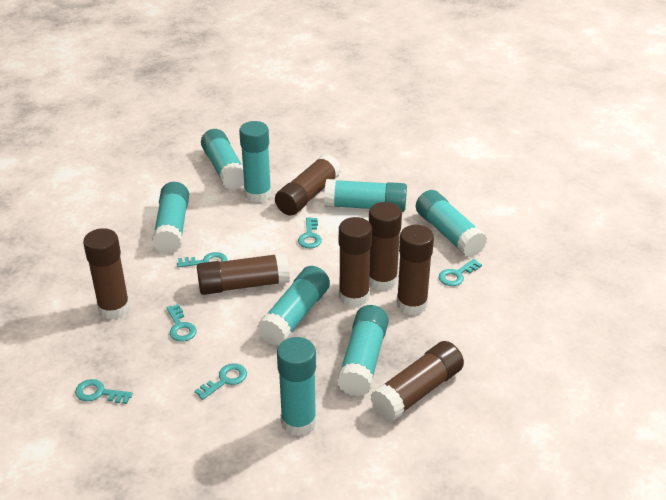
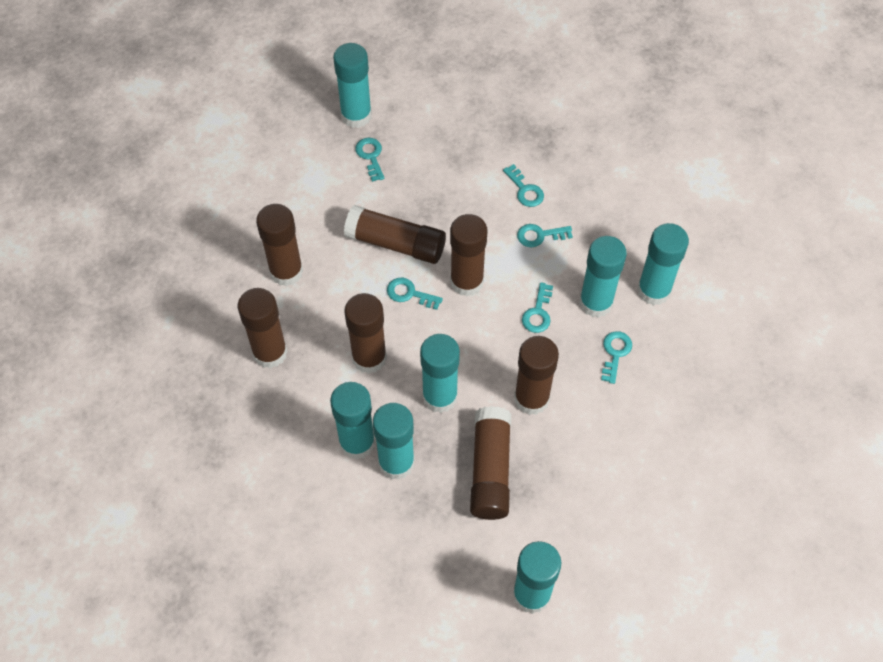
turquoise glue stick: 8 -> 7

